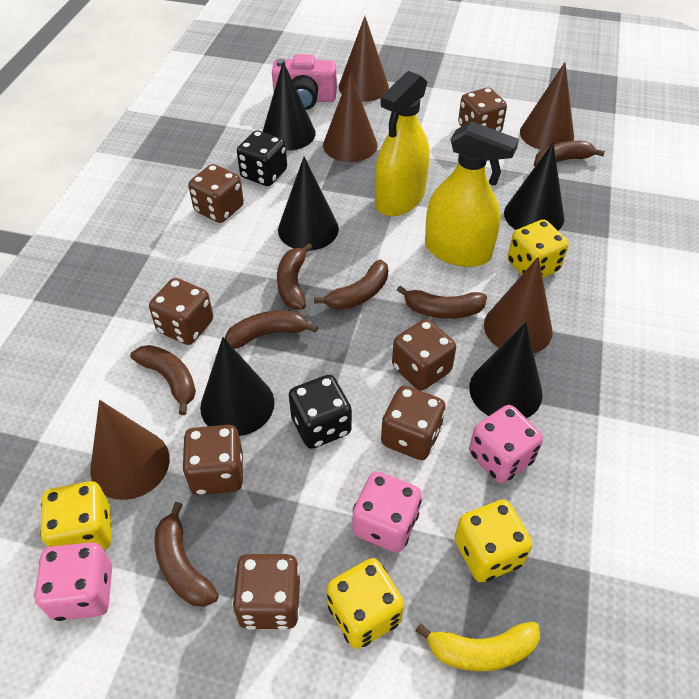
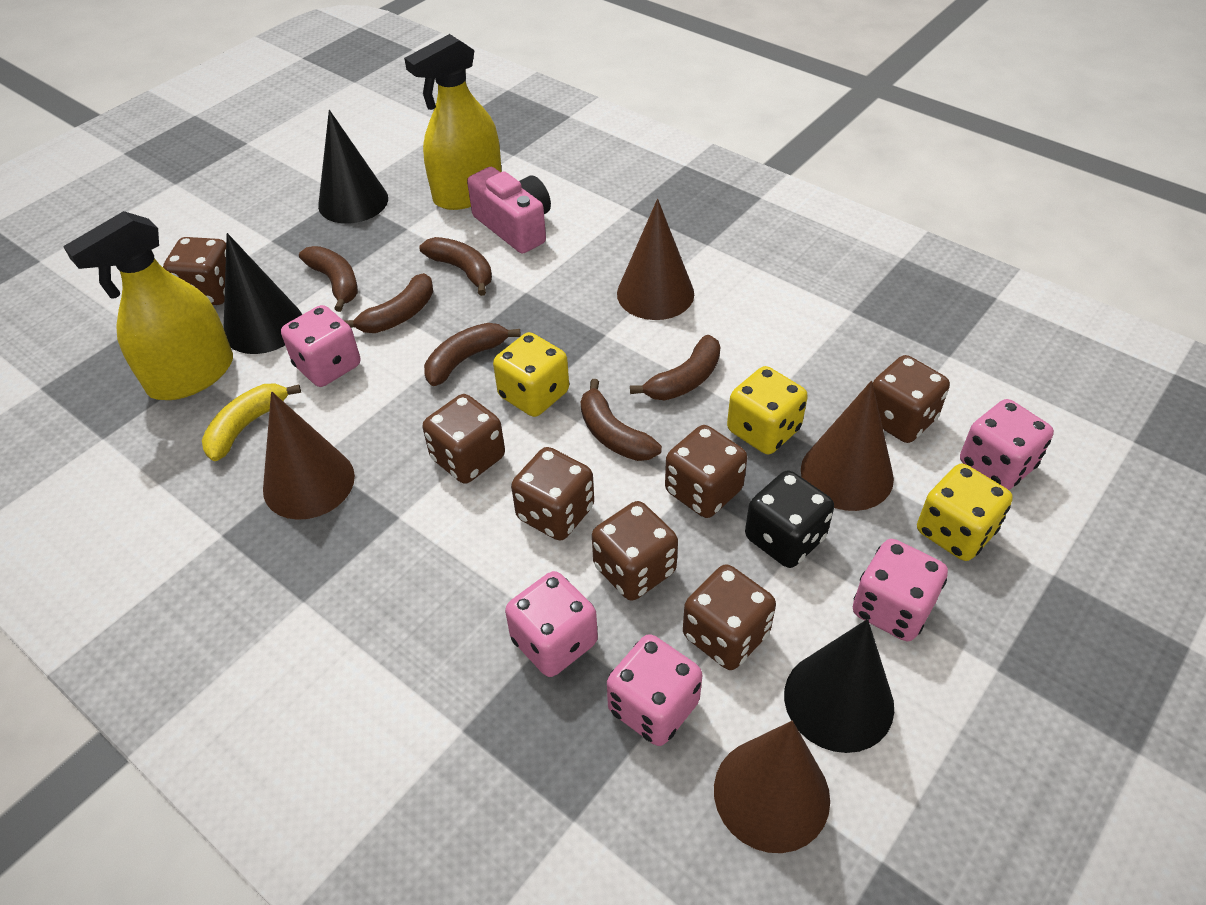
black cone: 5 -> 3
black dice: 2 -> 1
brown banana: 7 -> 6
brown cone: 5 -> 4
pink dice: 3 -> 5
yellow dice: 4 -> 3

